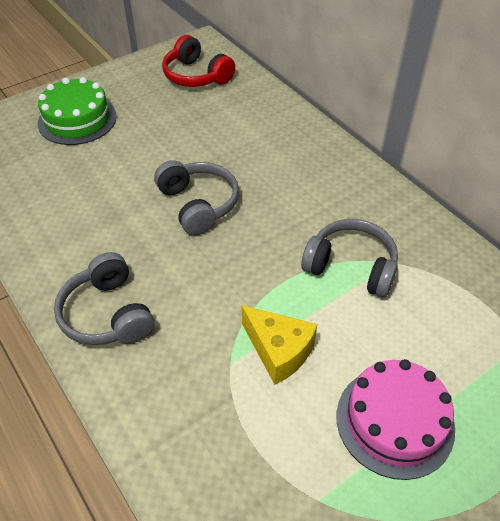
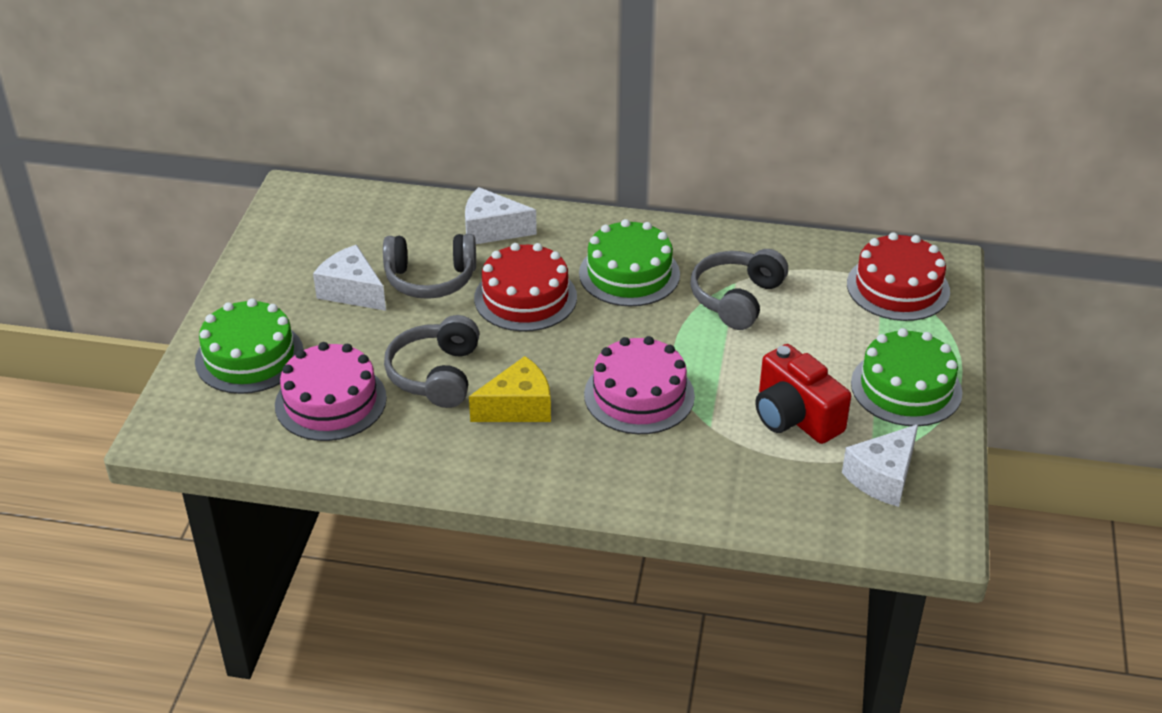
green cake: 1 -> 3
pink cake: 1 -> 2
red cake: 0 -> 2
red camera: 0 -> 1
red headphones: 1 -> 0
white cheese: 0 -> 3

